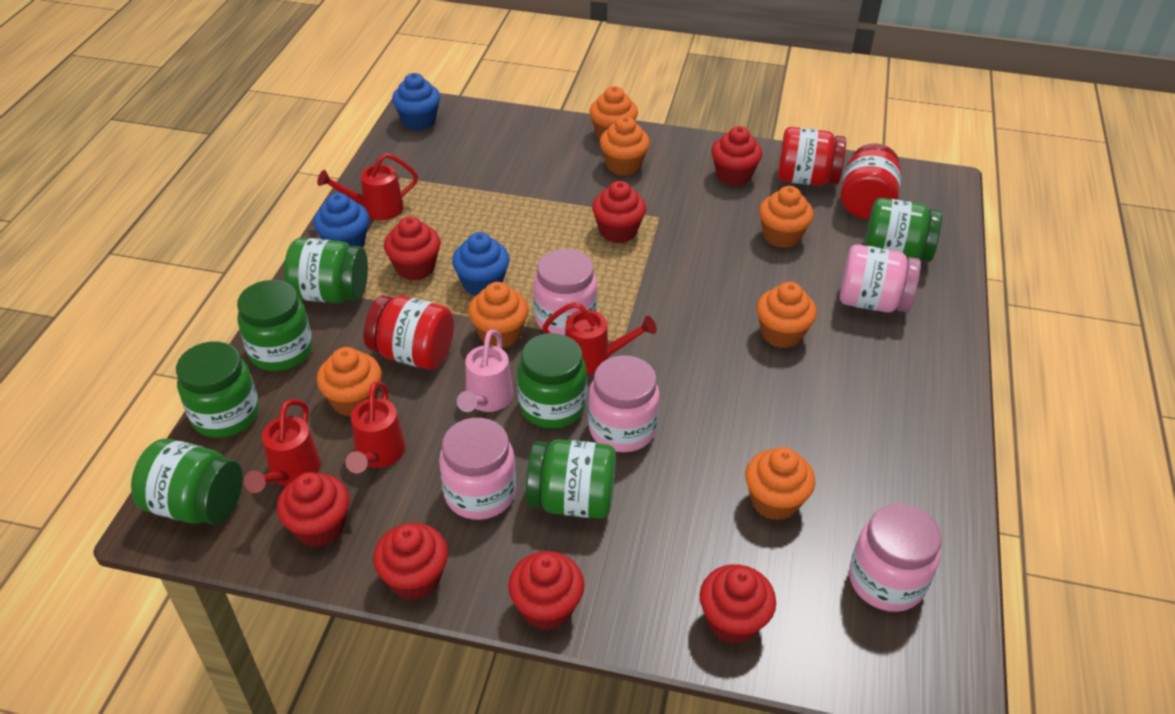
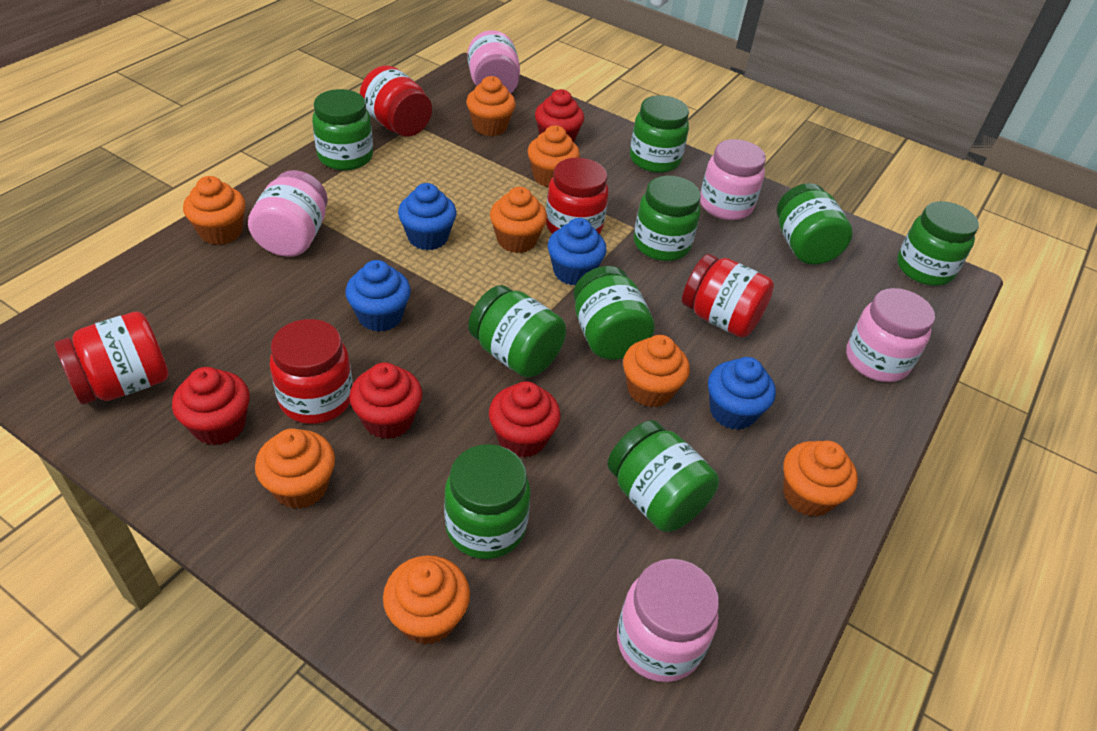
blue cupcake: 3 -> 4
green jar: 7 -> 9
orange cupcake: 7 -> 8
pink watering can: 1 -> 0
red cupcake: 7 -> 4
red jar: 3 -> 5
red watering can: 4 -> 0

